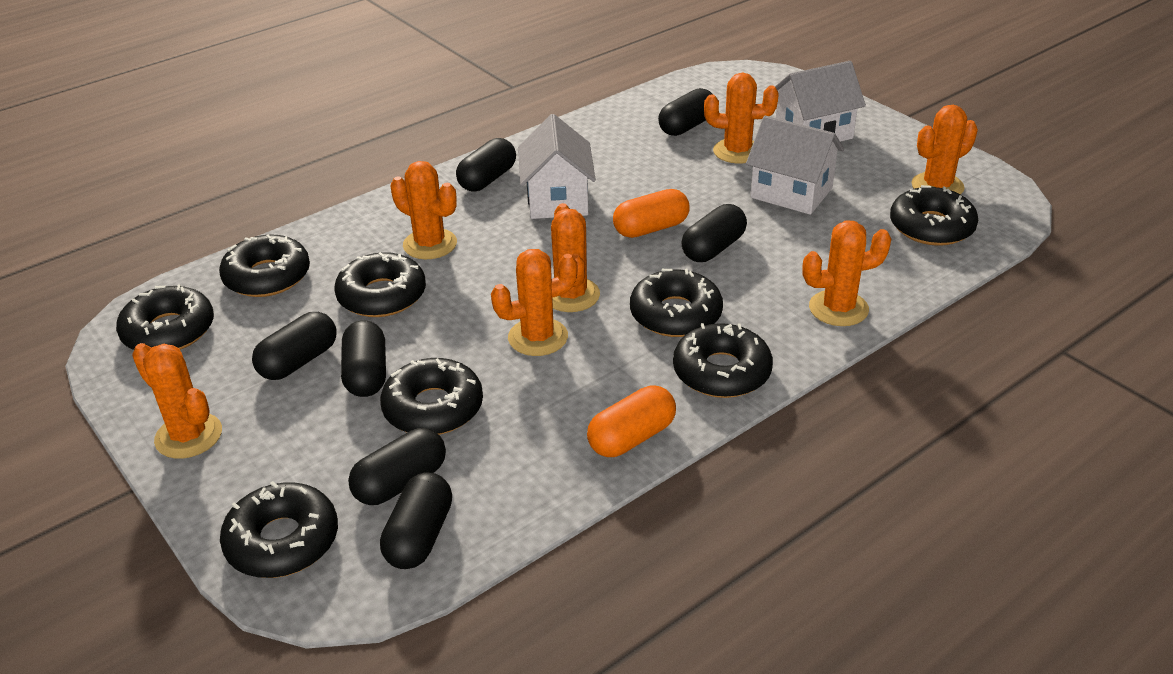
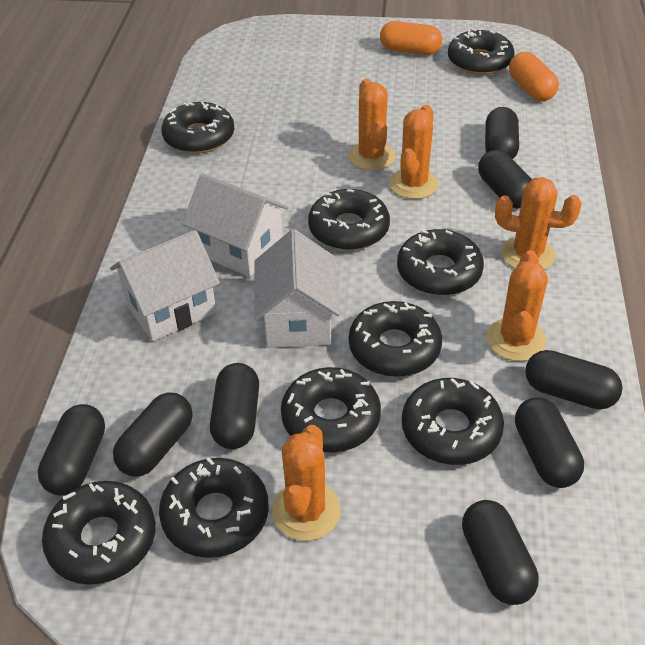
black capsule: 7 -> 8
black donut: 8 -> 9
orange cactus: 7 -> 5

